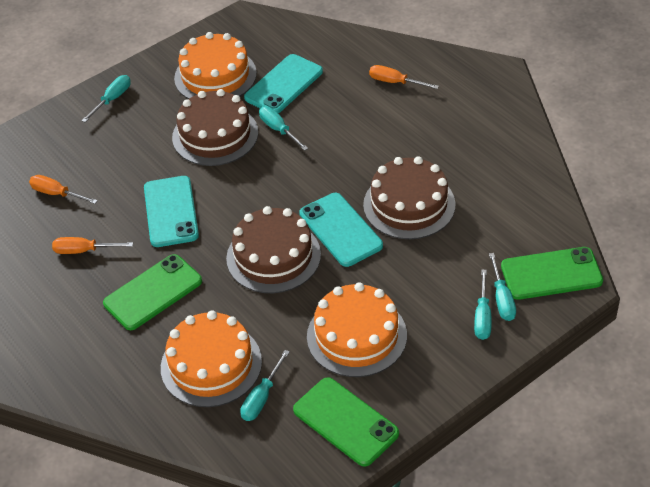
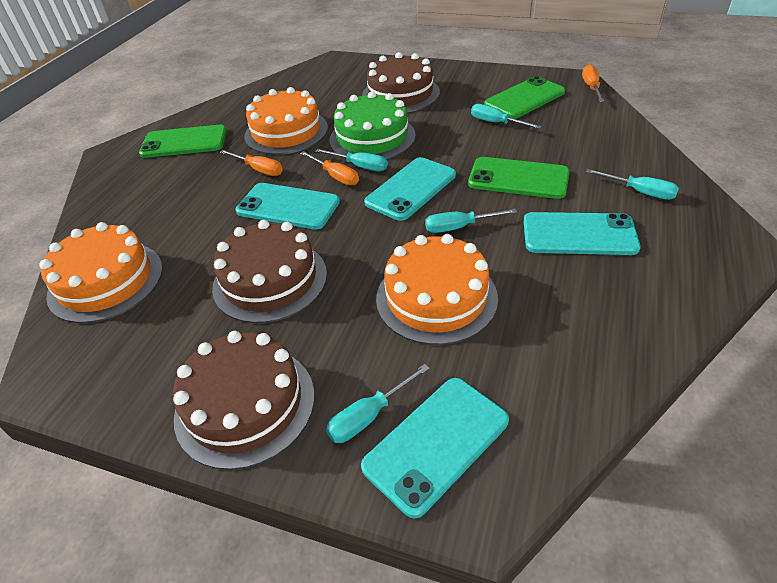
green cake: 0 -> 1
turquoise phone: 3 -> 4

